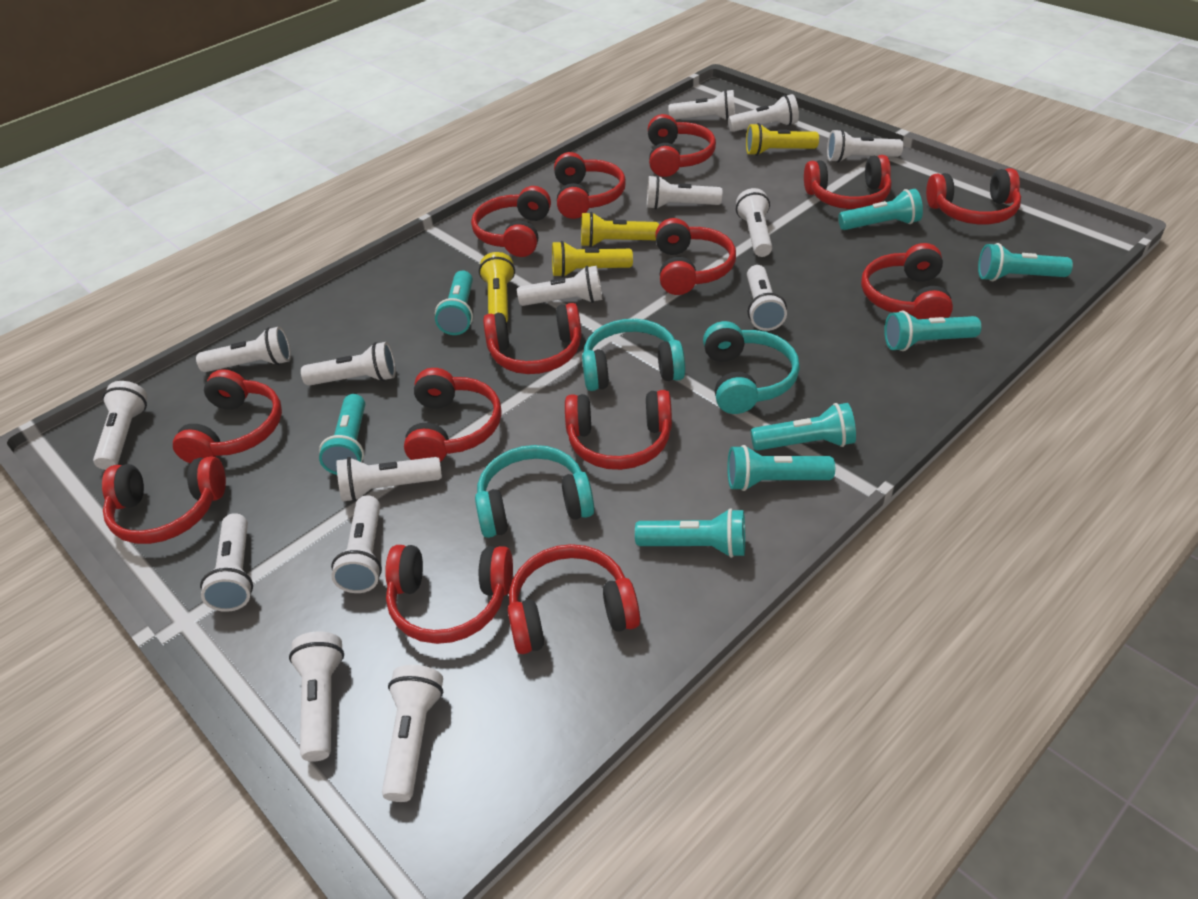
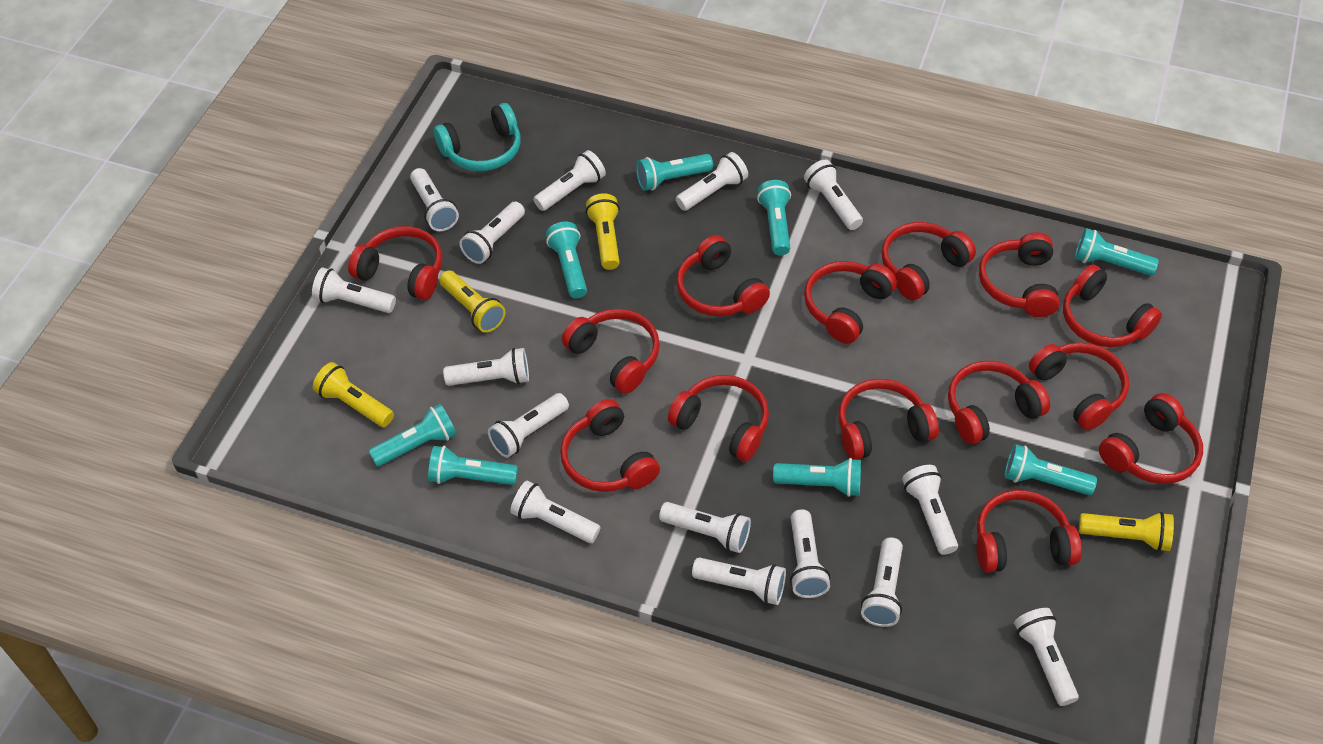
turquoise headphones: 3 -> 1

